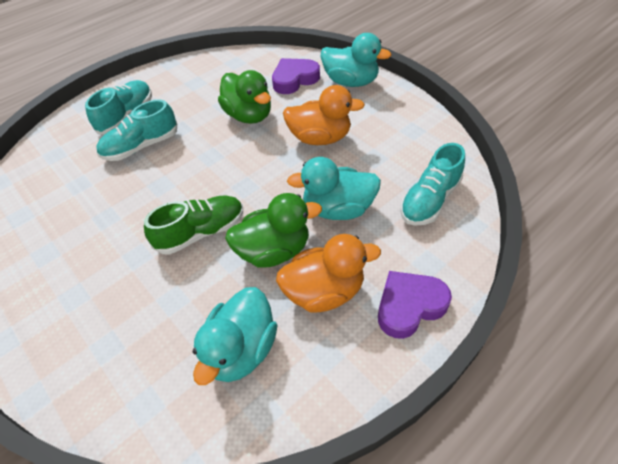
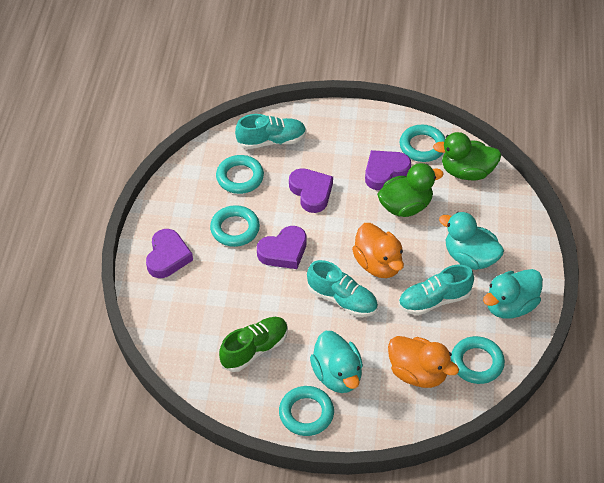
purple heart: 2 -> 4
turquoise ring: 0 -> 5

